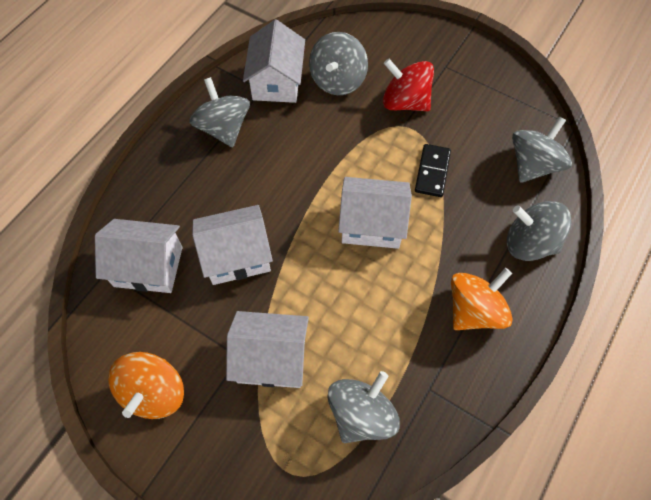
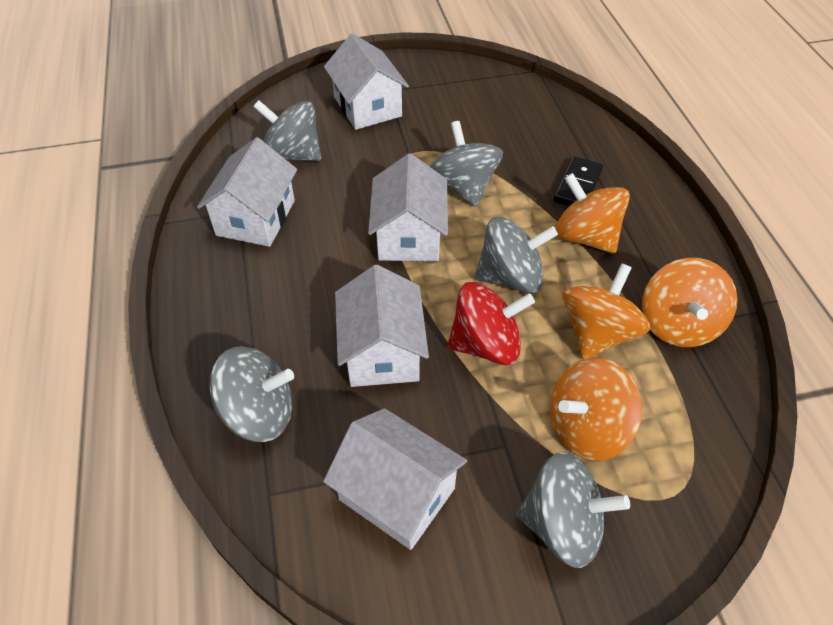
orange spinning top: 2 -> 4

